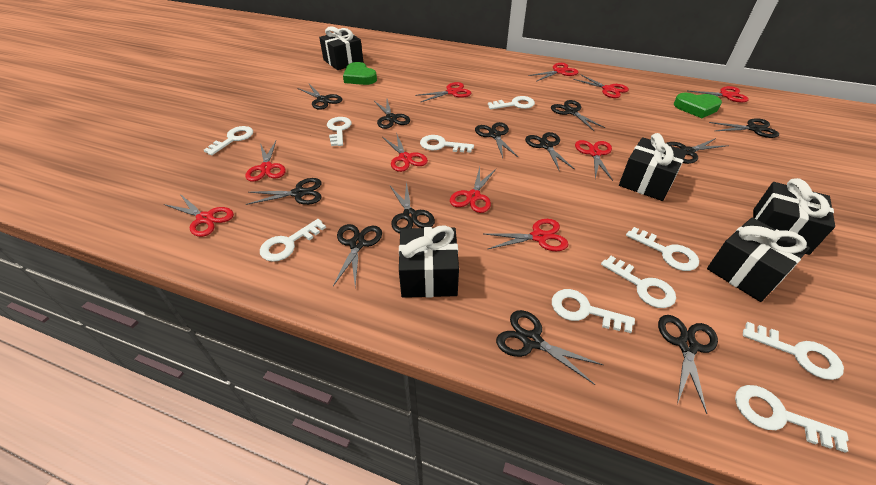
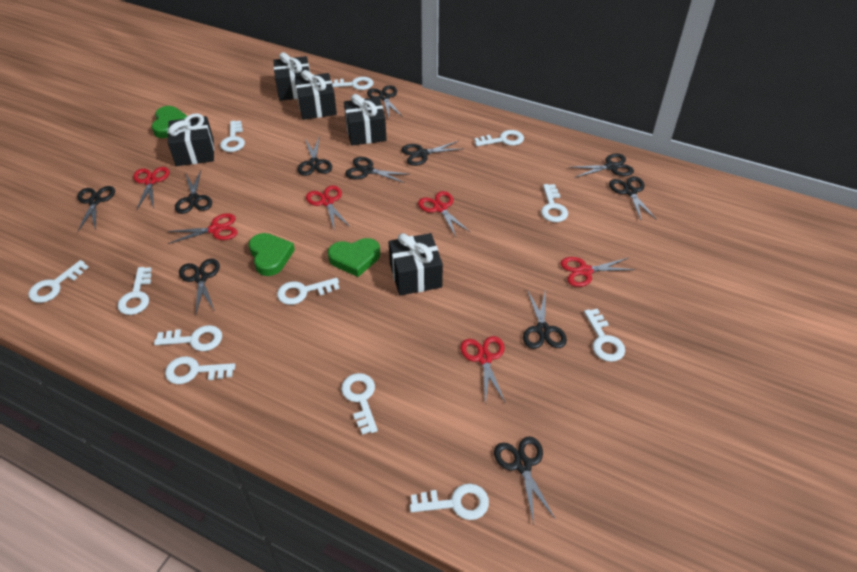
black scissors: 12 -> 11
green heart: 2 -> 3
red scissors: 10 -> 6
white key: 10 -> 12

